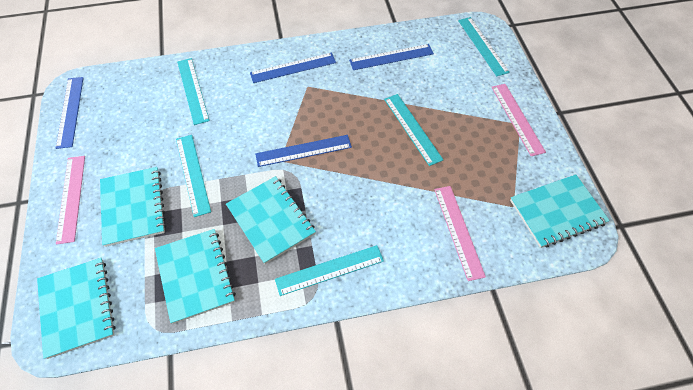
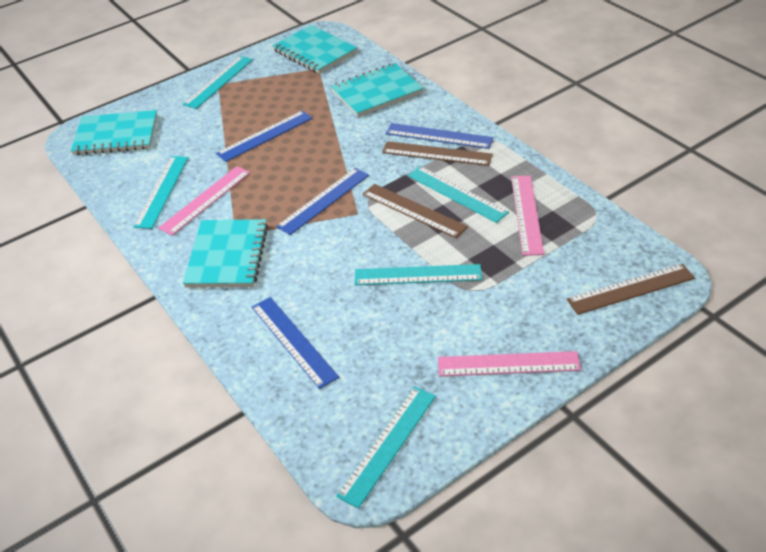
brown ruler: 0 -> 3
turquoise notebook: 5 -> 4

